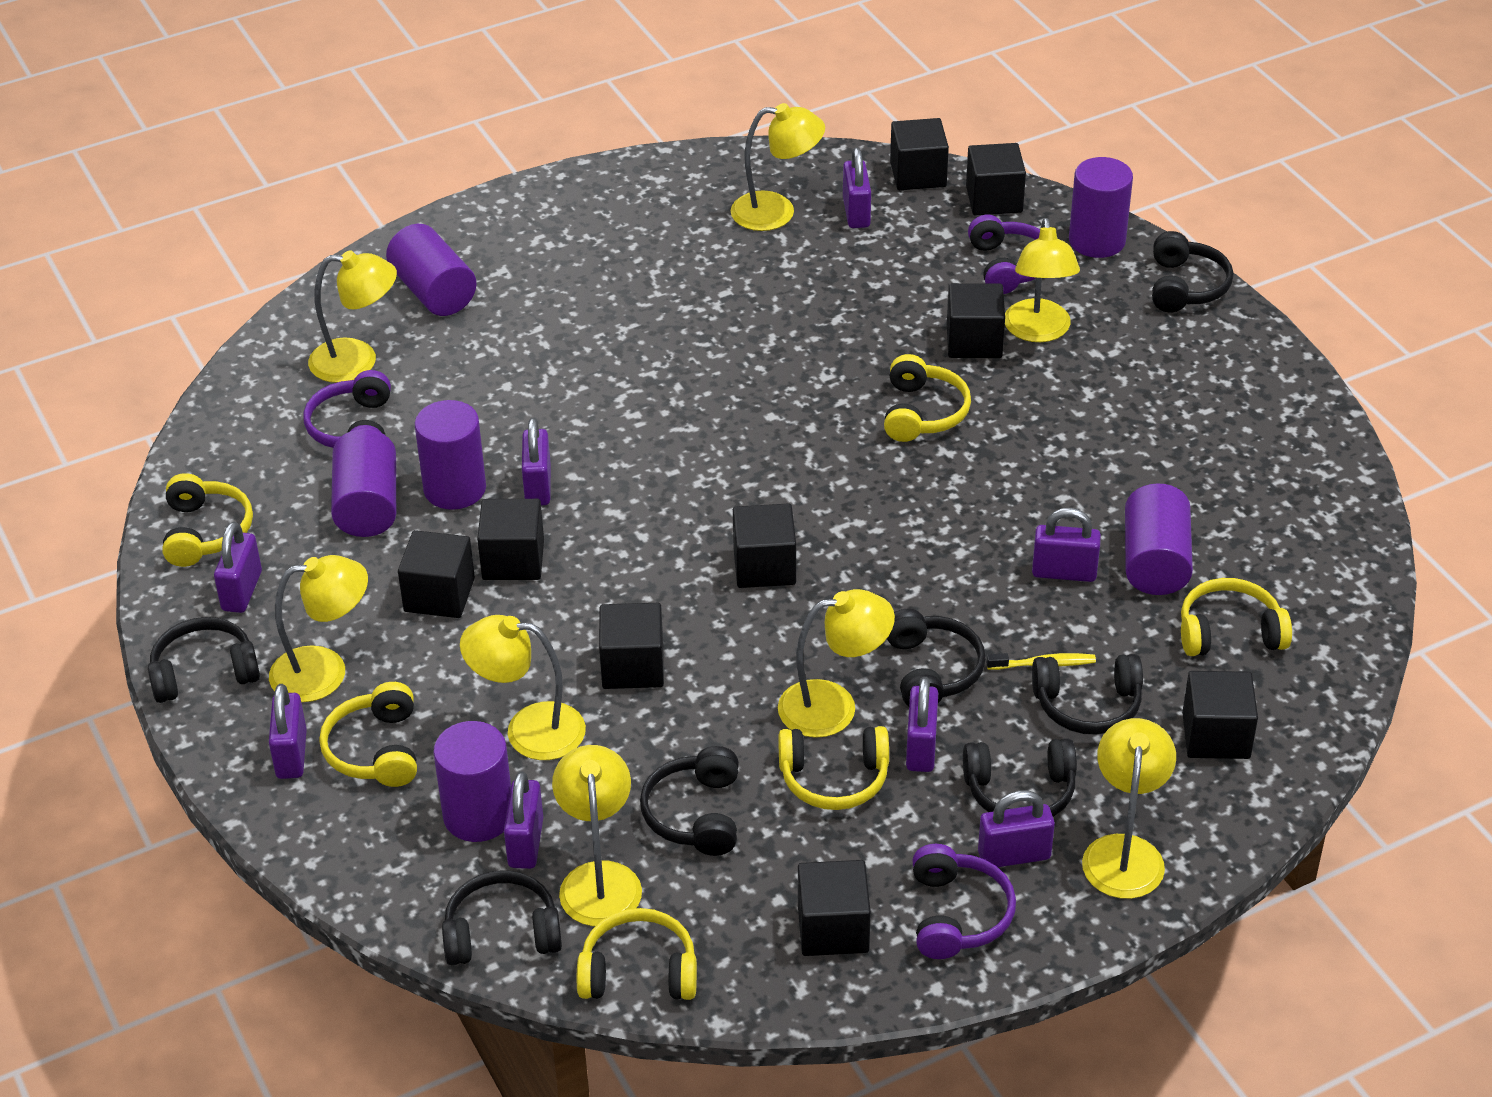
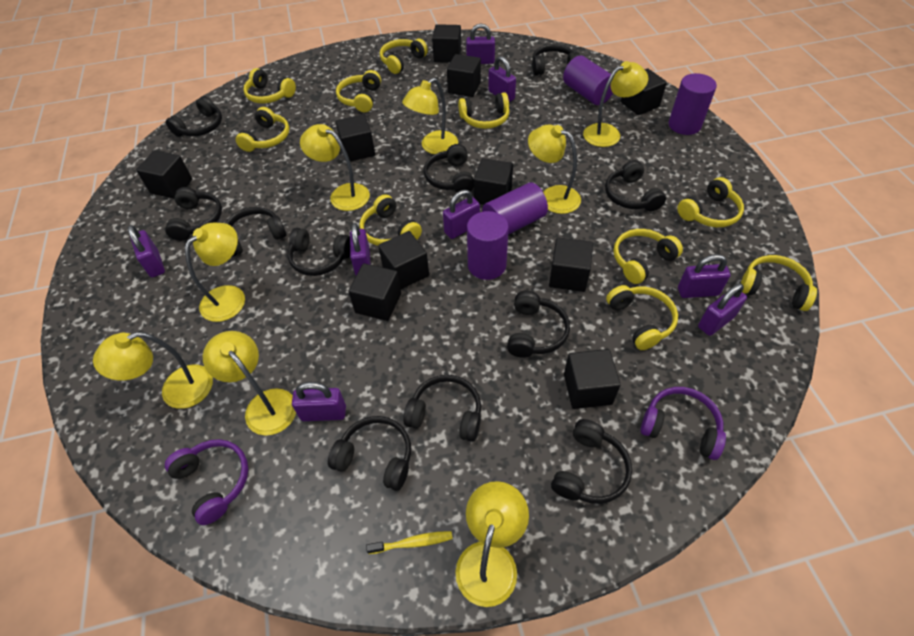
black cube: 9 -> 10
black headphones: 7 -> 11
purple cylinder: 6 -> 4
purple headphones: 3 -> 2
yellow headphones: 6 -> 10

